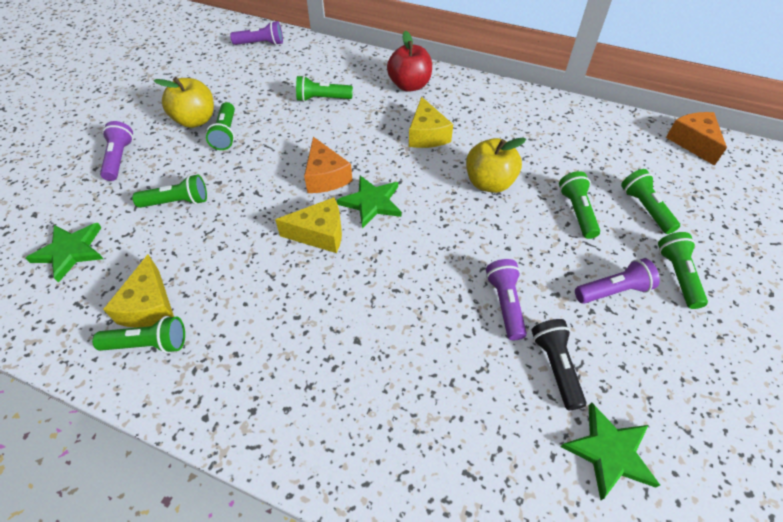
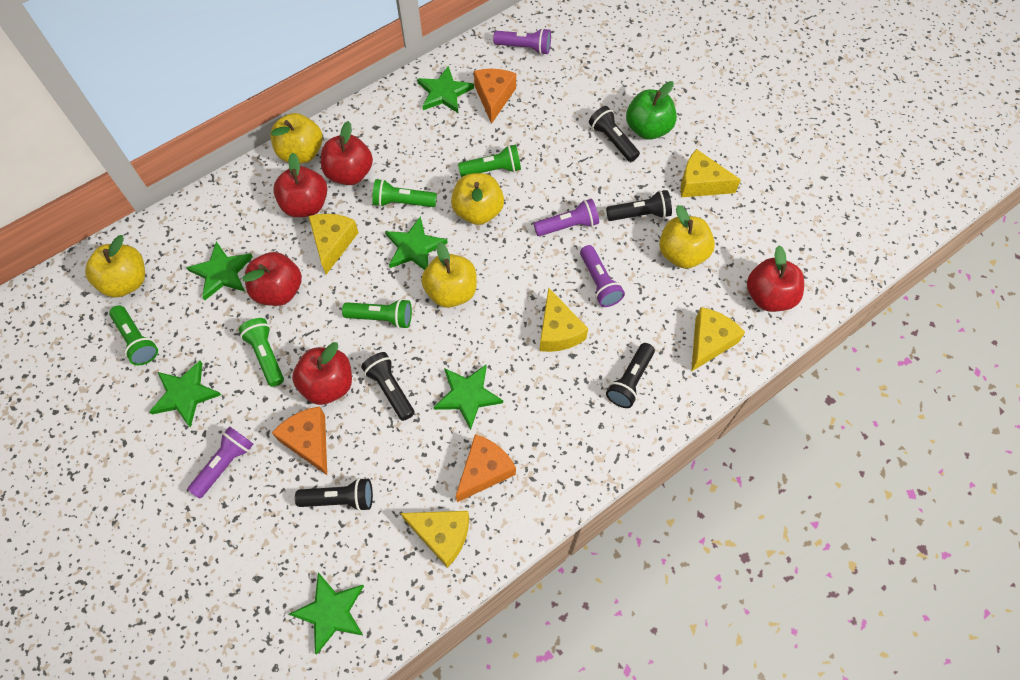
black flashlight: 1 -> 5
green apple: 0 -> 1
green flashlight: 7 -> 5
green star: 3 -> 6
orange cheese: 2 -> 3
red apple: 1 -> 5
yellow apple: 2 -> 5
yellow cheese: 3 -> 5

